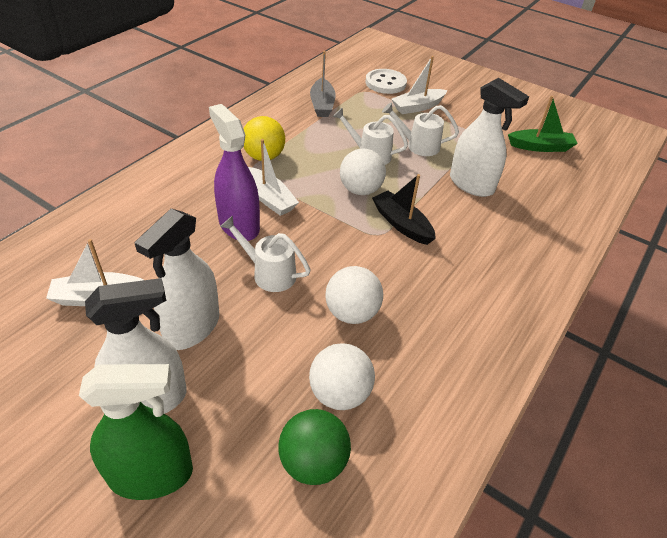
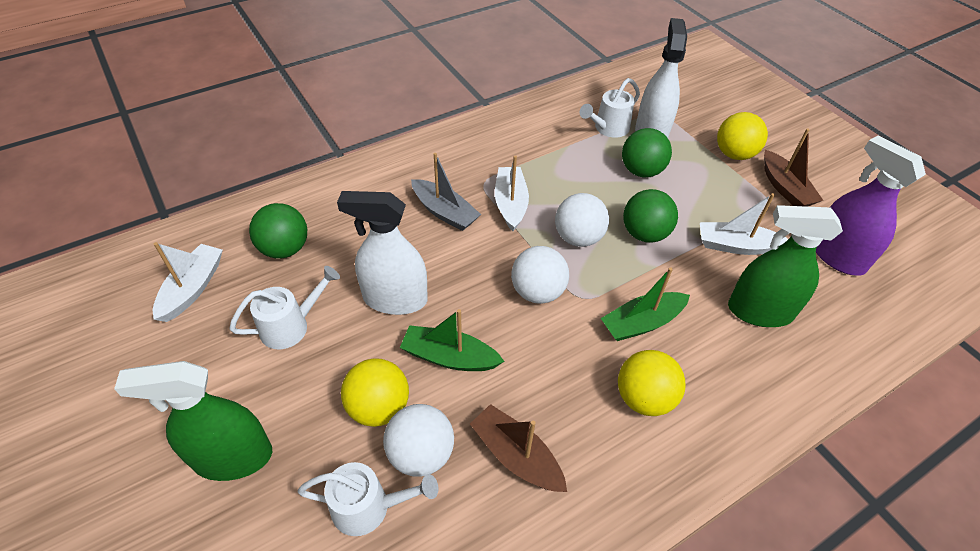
black boat: 1 -> 0
brown boat: 0 -> 2
green ball: 1 -> 3
green boat: 1 -> 2
green spray bottle: 1 -> 2
white button: 1 -> 0
white spray bottle: 3 -> 2
yellow ball: 1 -> 3

